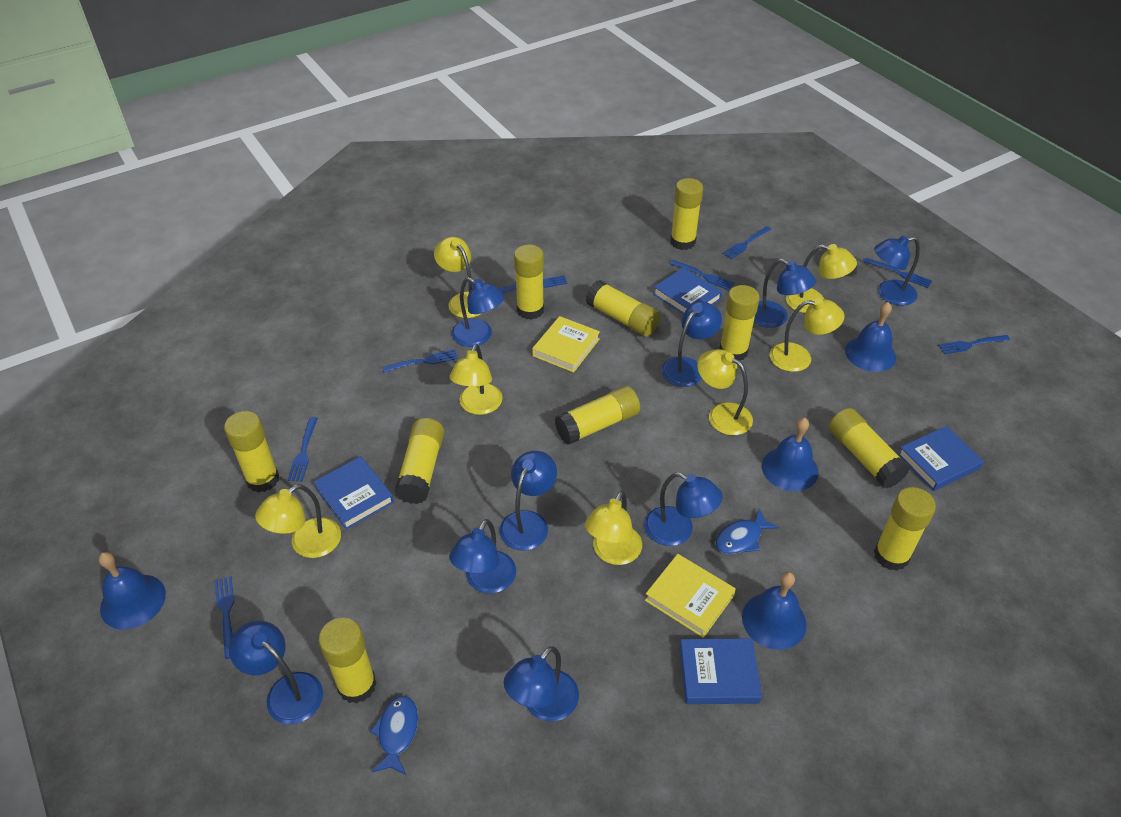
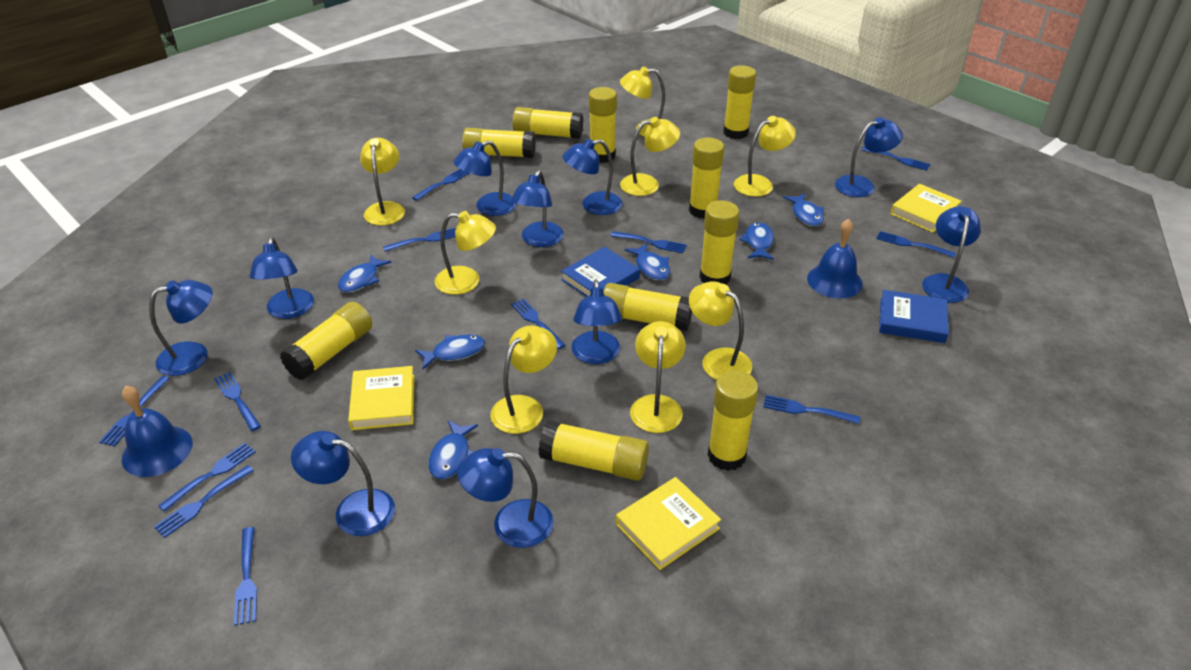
blue bell: 4 -> 2
blue book: 4 -> 2
blue fish: 2 -> 6
blue fork: 8 -> 12
blue lamp: 9 -> 10
yellow book: 2 -> 3
yellow lamp: 7 -> 8

